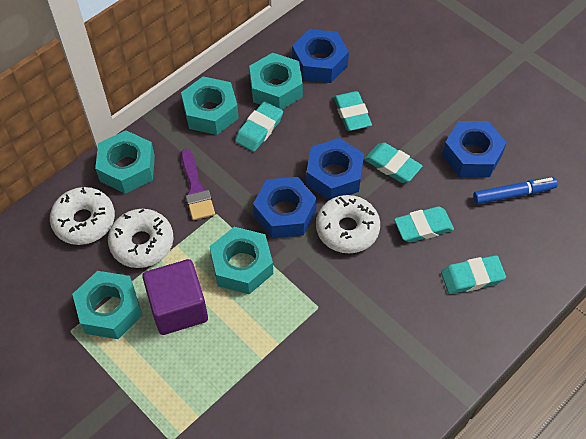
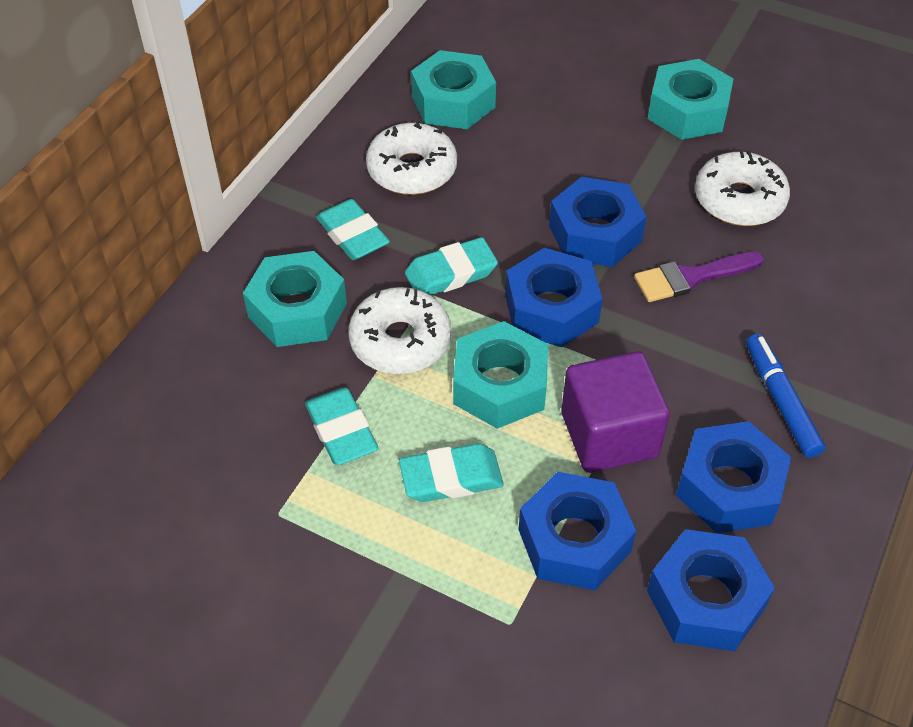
blue nut: 4 -> 5
turquoise eraser: 5 -> 4
turquoise nut: 5 -> 4

